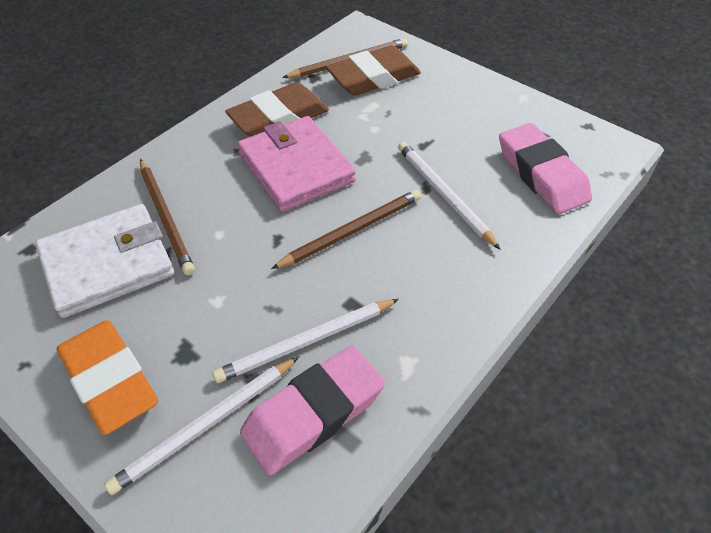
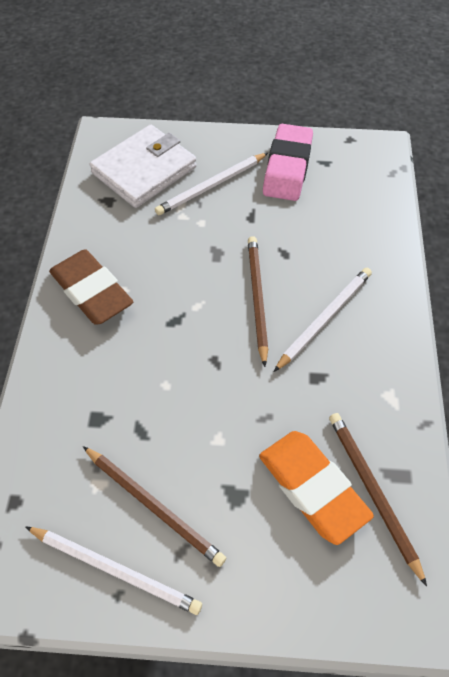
brown eraser: 2 -> 1
pink eraser: 2 -> 1
pink wallet: 1 -> 0

